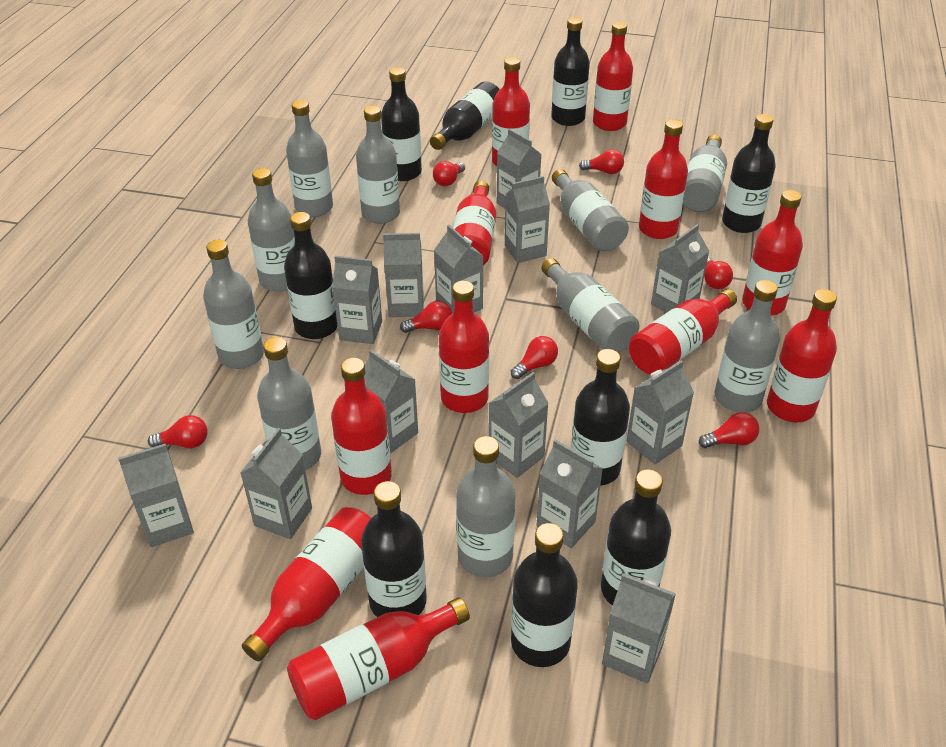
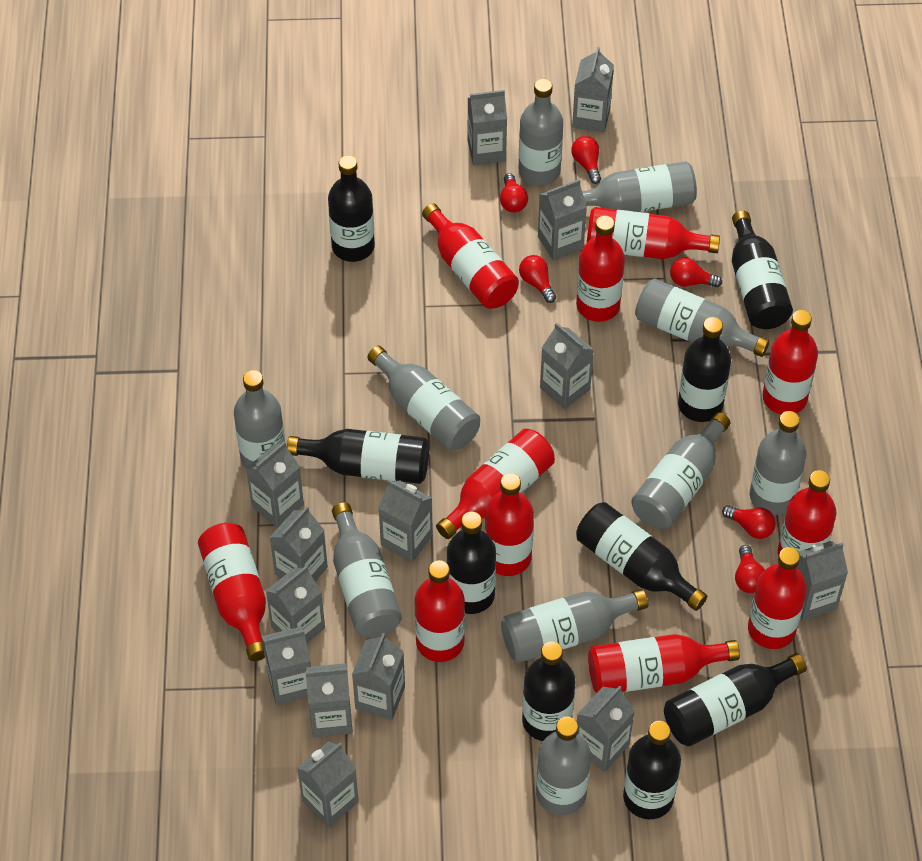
grey carton: 13 -> 14
red light bulb: 7 -> 6

